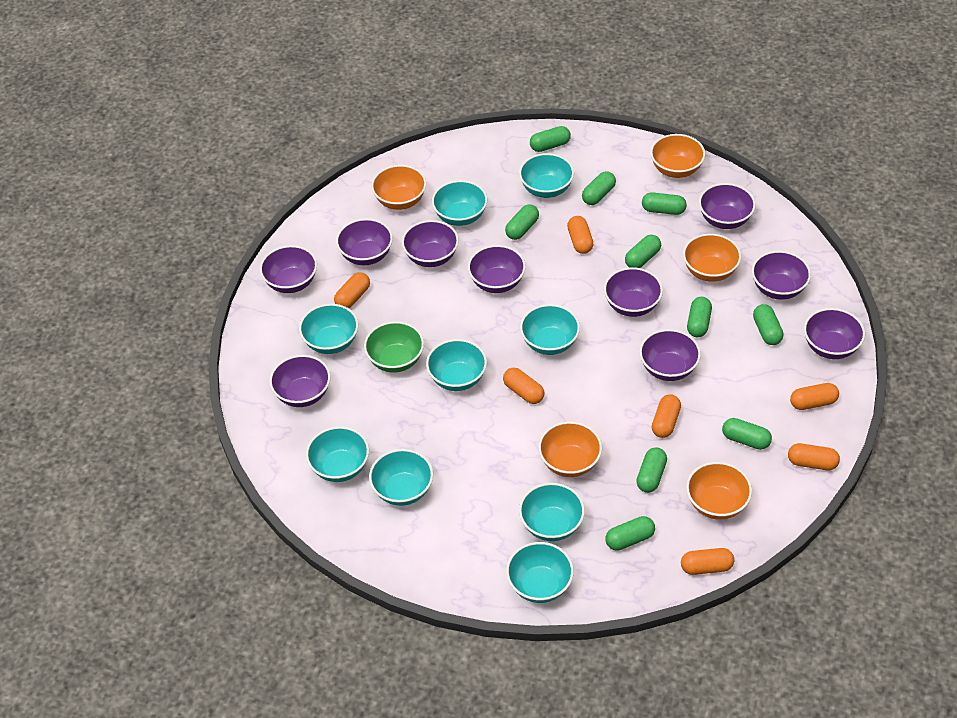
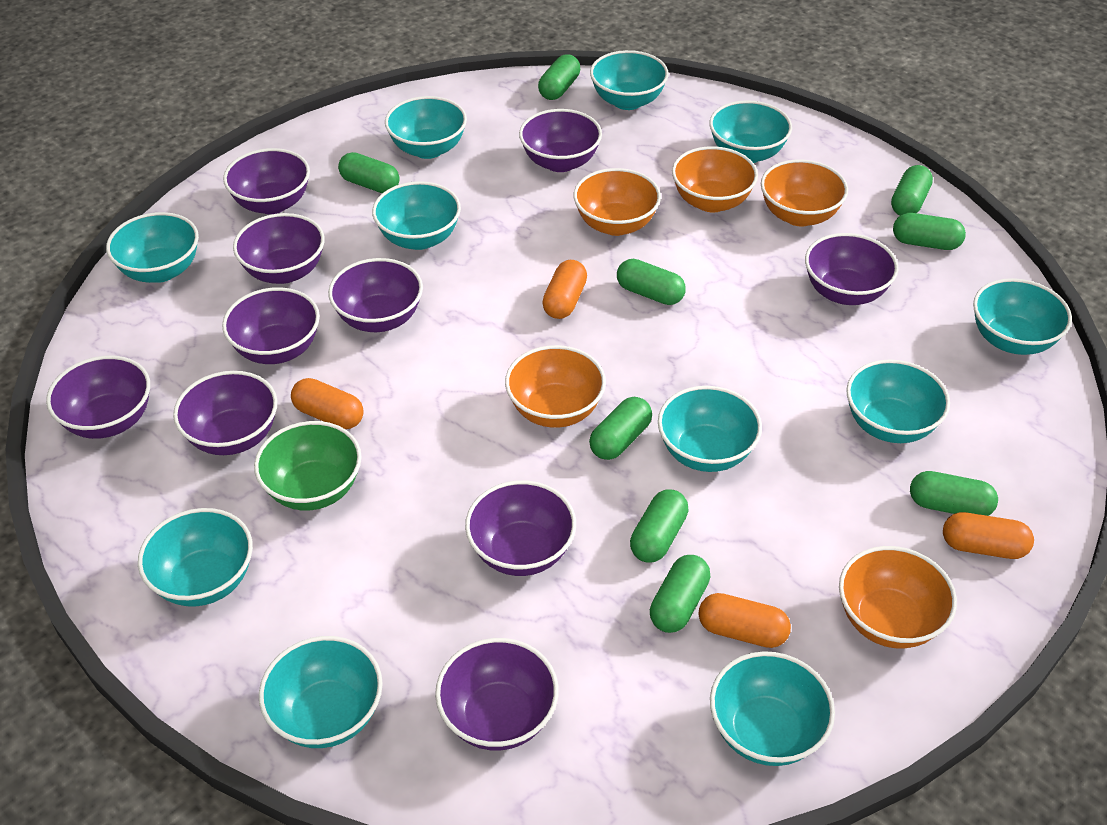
green capsule: 10 -> 9
orange capsule: 7 -> 4
turquoise bowl: 9 -> 11

